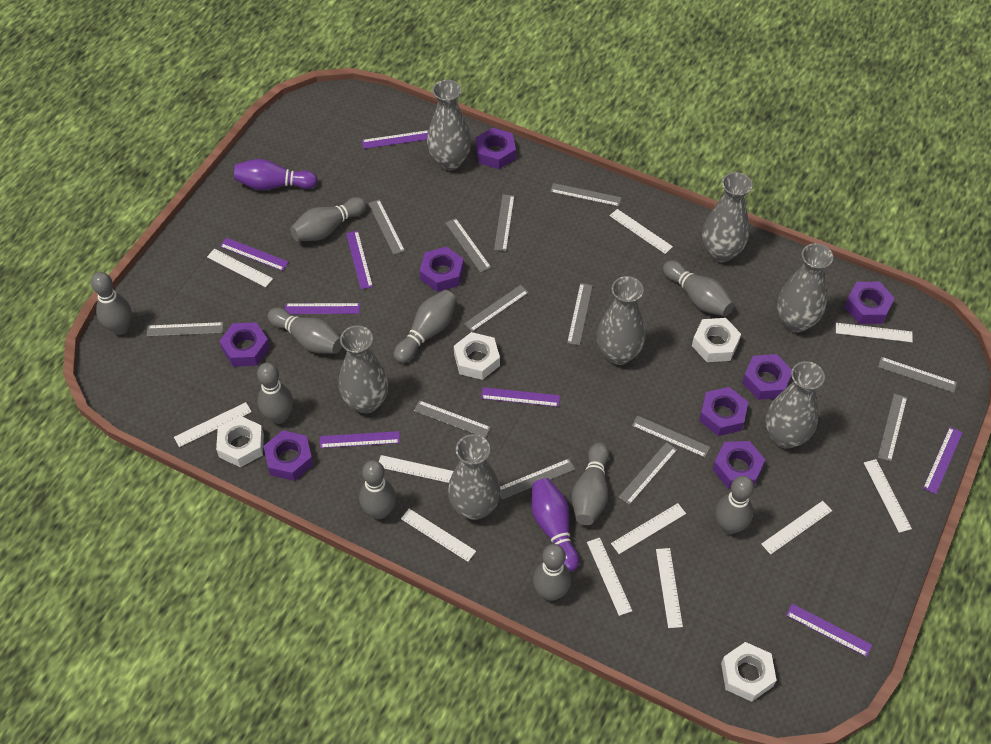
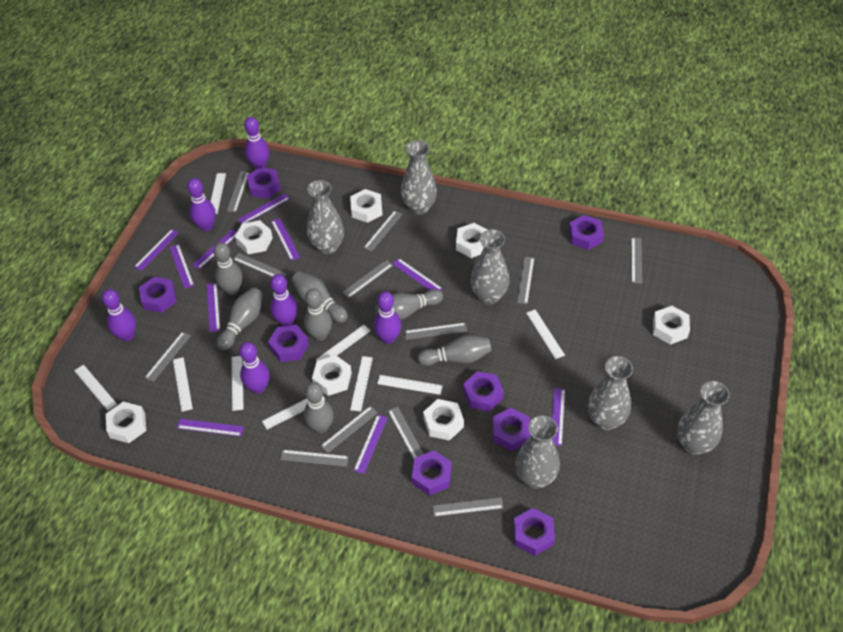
grey bowling pin: 10 -> 7
grey ruler: 13 -> 12
grey vase: 7 -> 6
purple bowling pin: 2 -> 6
purple ruler: 8 -> 10
white nut: 4 -> 7
white ruler: 11 -> 9

